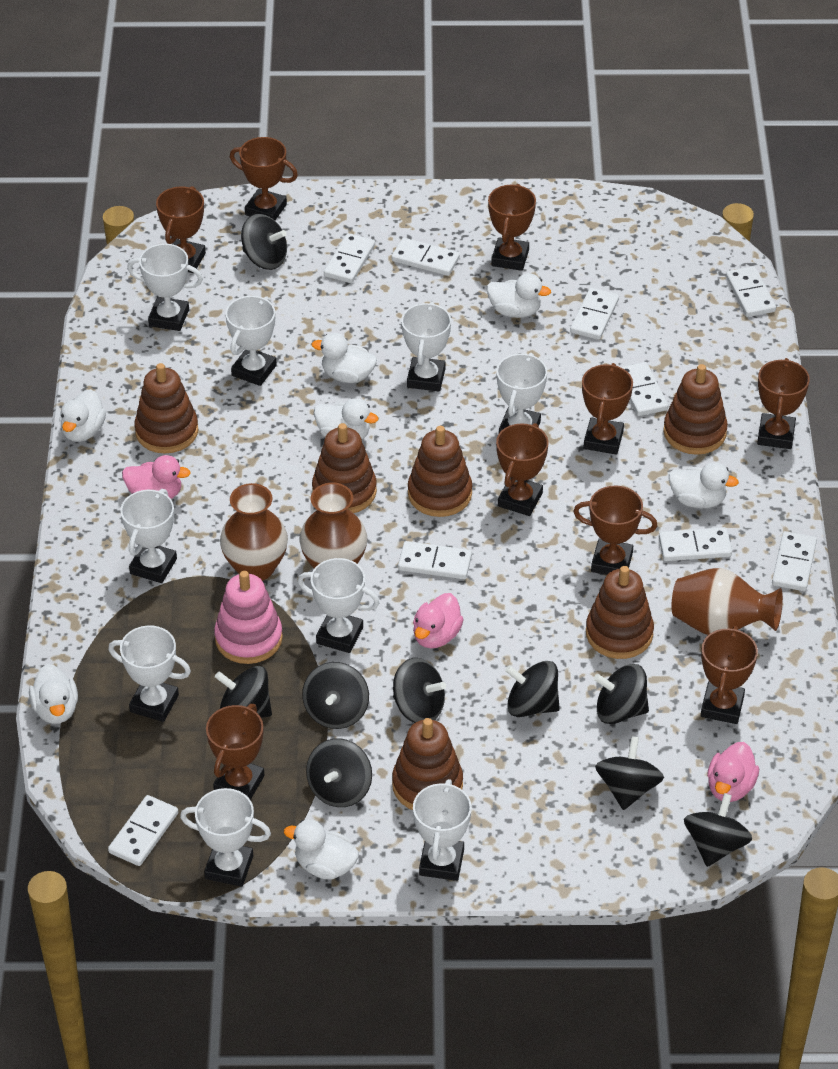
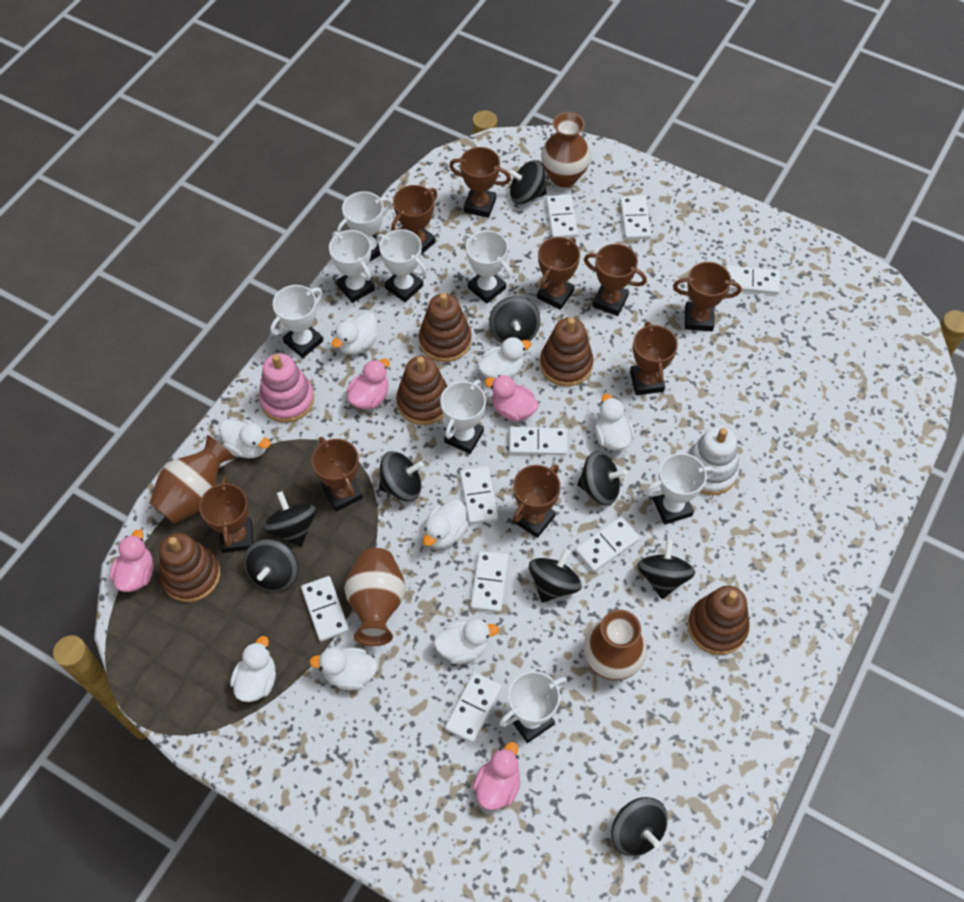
brown stacking toy: 6 -> 5
brown vase: 3 -> 4
pink duck: 3 -> 4
white duck: 7 -> 8
white stacking toy: 0 -> 1
white trophy: 9 -> 8

